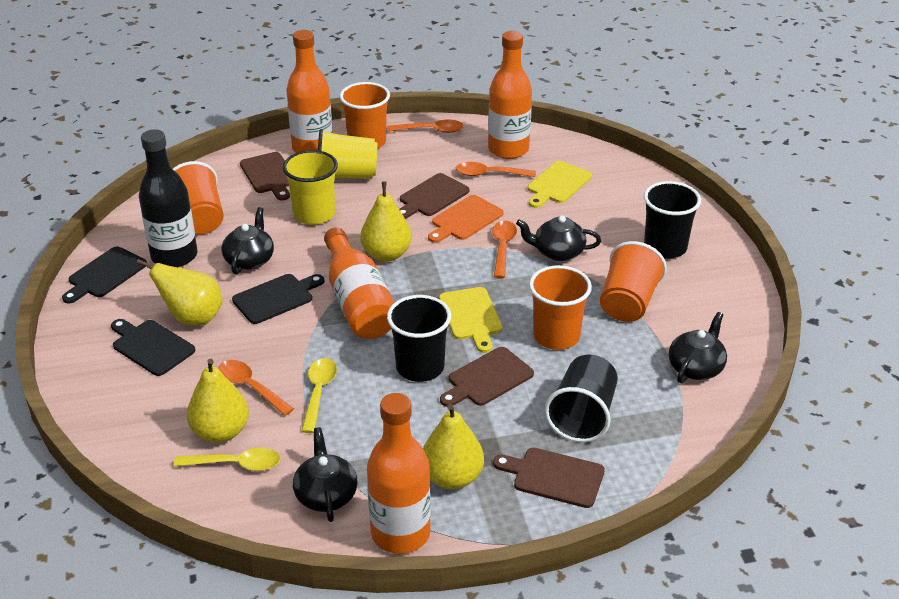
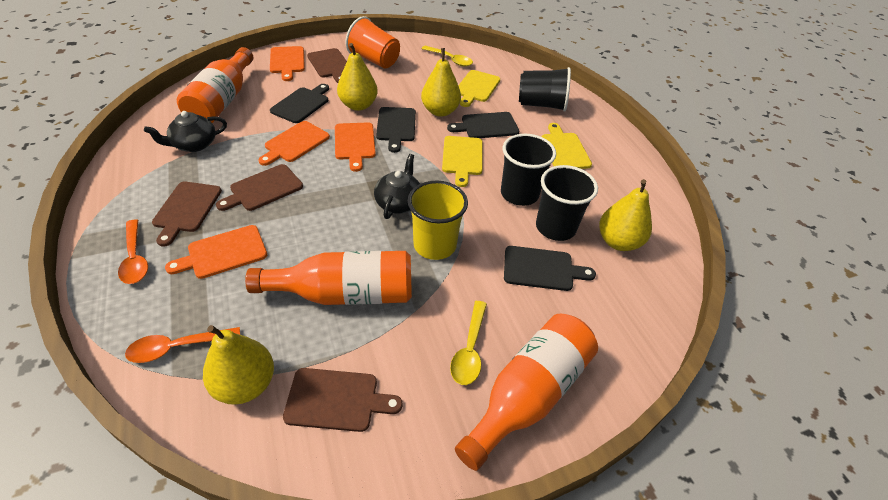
black bottle: 1 -> 0
black cutting board: 3 -> 4
black teapot: 4 -> 2
orange bottle: 4 -> 3
orange cup: 4 -> 1
orange cutting board: 1 -> 4
orange spoon: 4 -> 2
yellow cup: 2 -> 1
yellow cutting board: 2 -> 3

